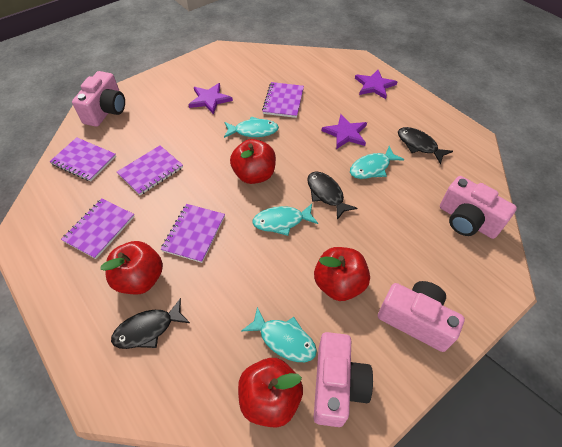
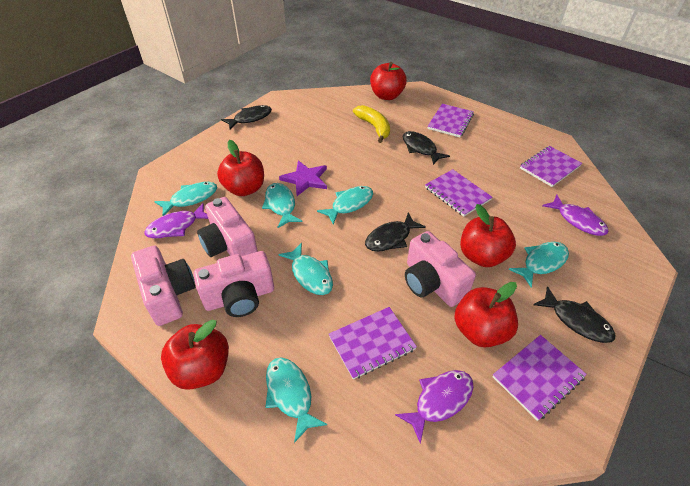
black fish: 3 -> 4
purple fish: 0 -> 3
purple star: 3 -> 1
red apple: 4 -> 5
turquoise fish: 4 -> 6
yellow banana: 0 -> 1

